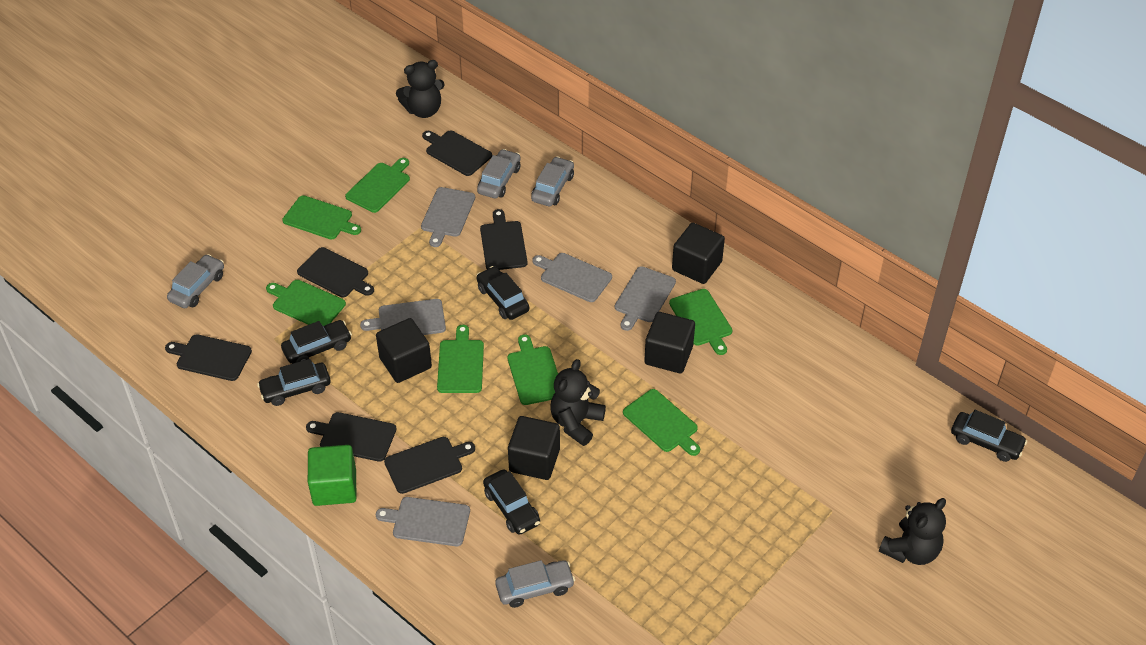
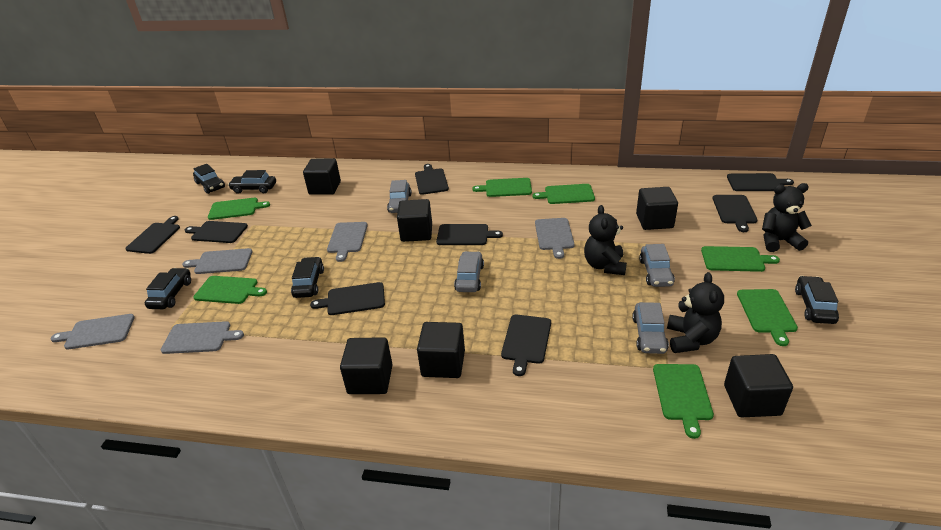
black cube: 4 -> 6
black cutting board: 6 -> 8
green cube: 1 -> 0

